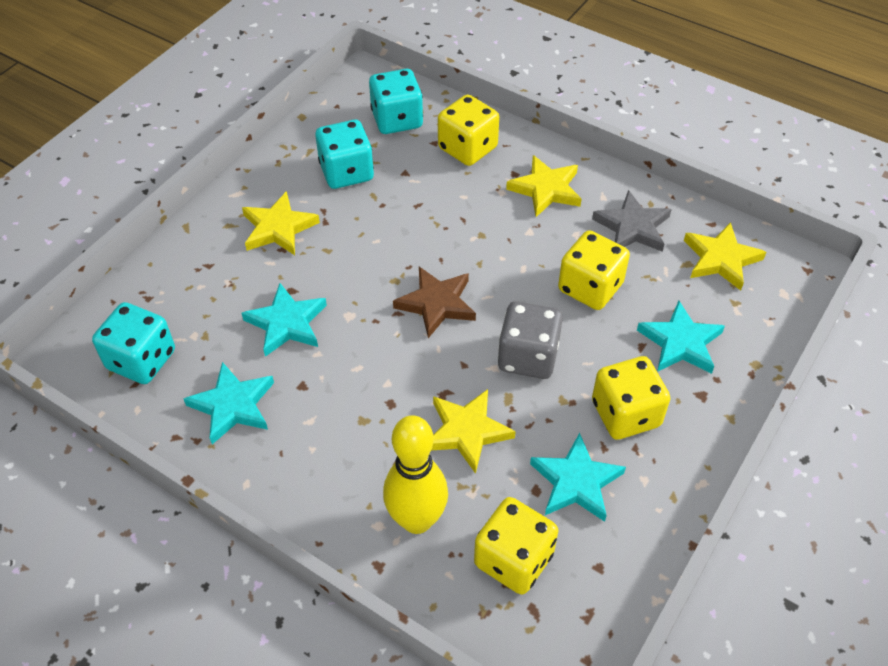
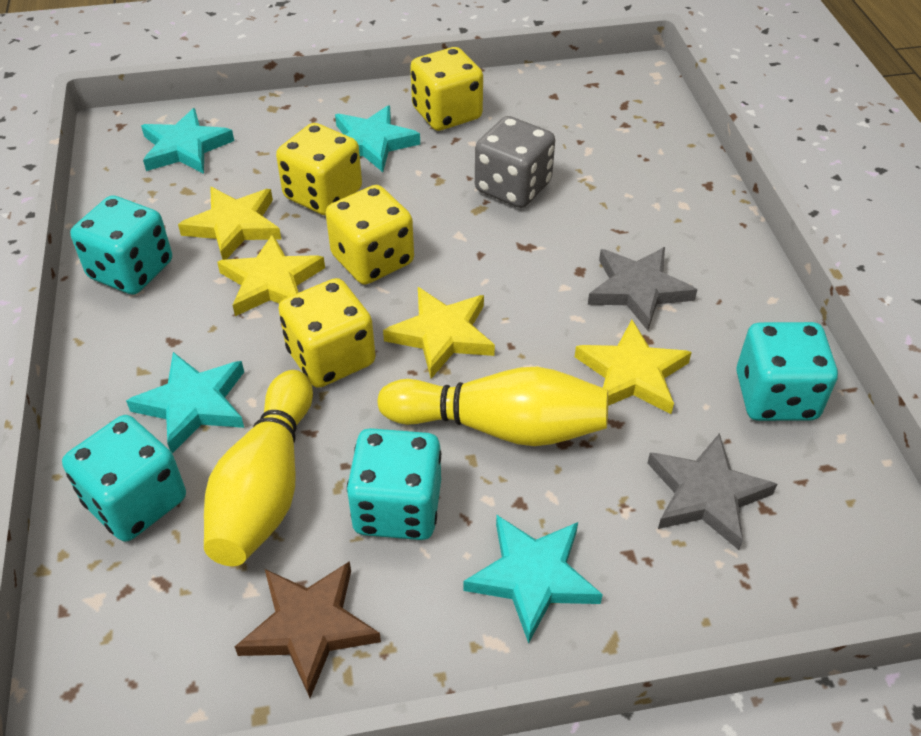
grey star: 1 -> 2
turquoise dice: 3 -> 4
yellow bowling pin: 1 -> 2

